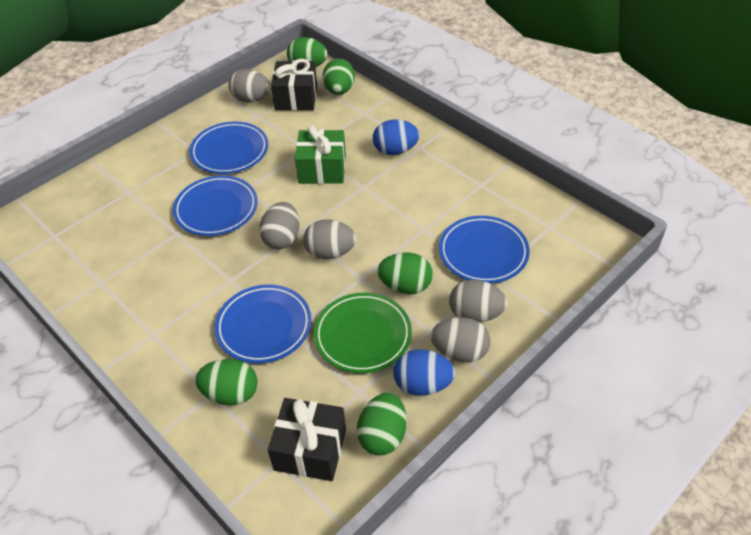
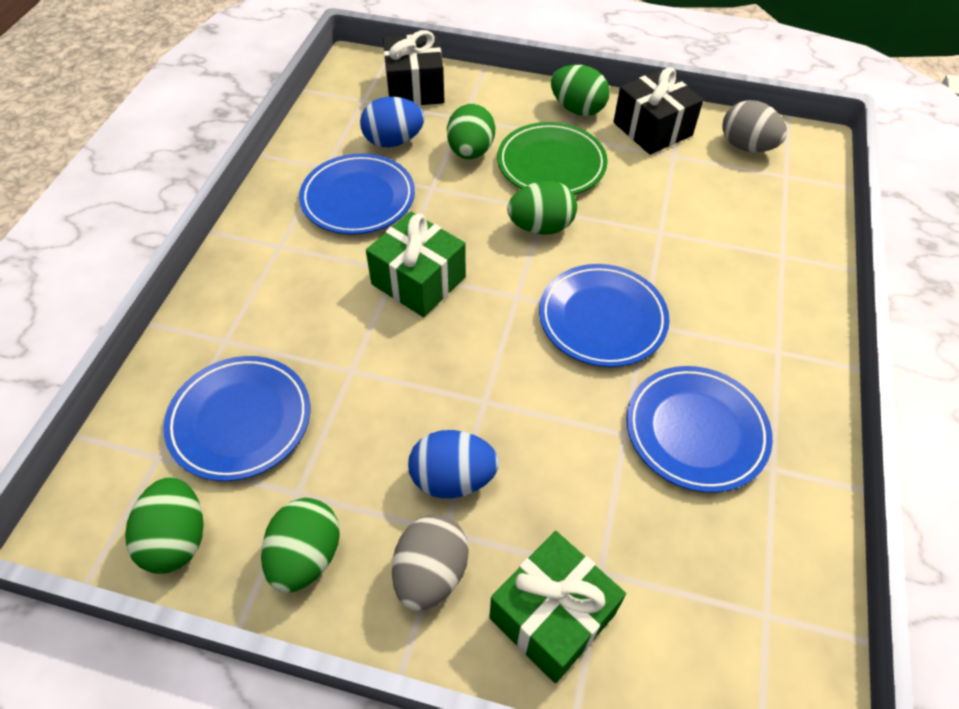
green gift: 1 -> 2
grey egg: 5 -> 2

